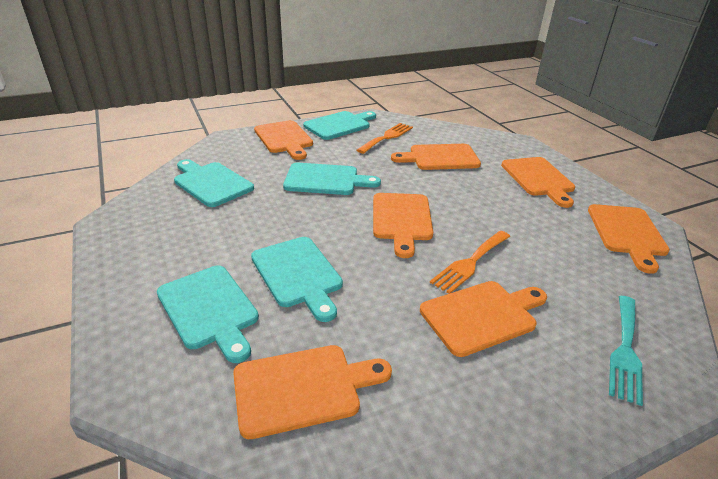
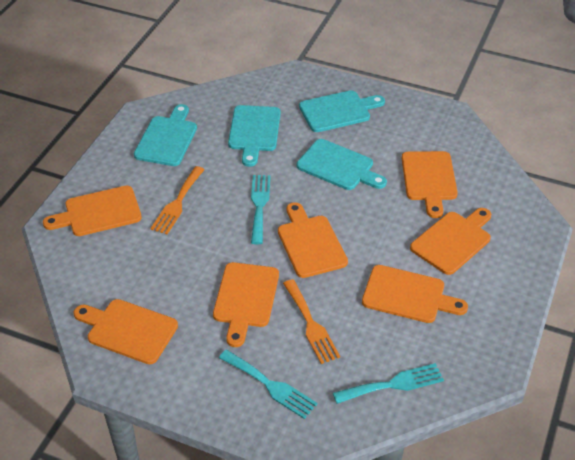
turquoise cutting board: 5 -> 4
turquoise fork: 1 -> 3

